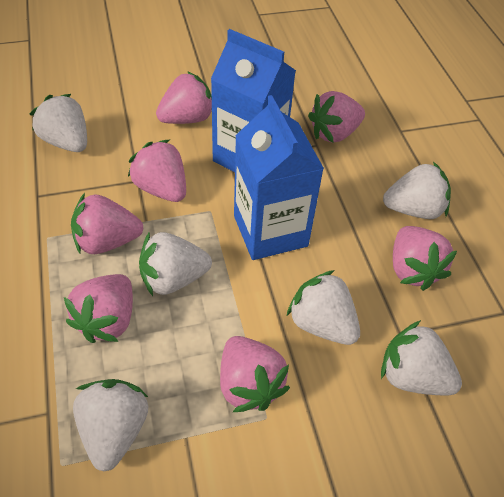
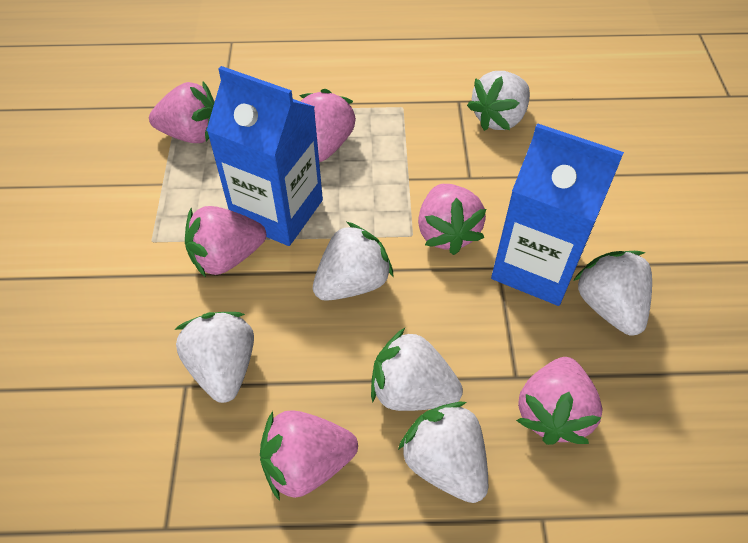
pink strawberry: 7 -> 6

